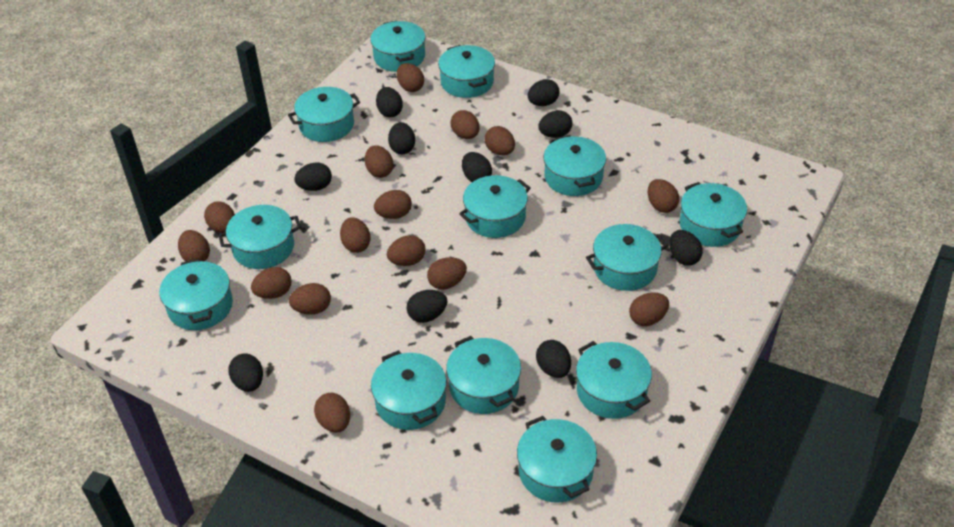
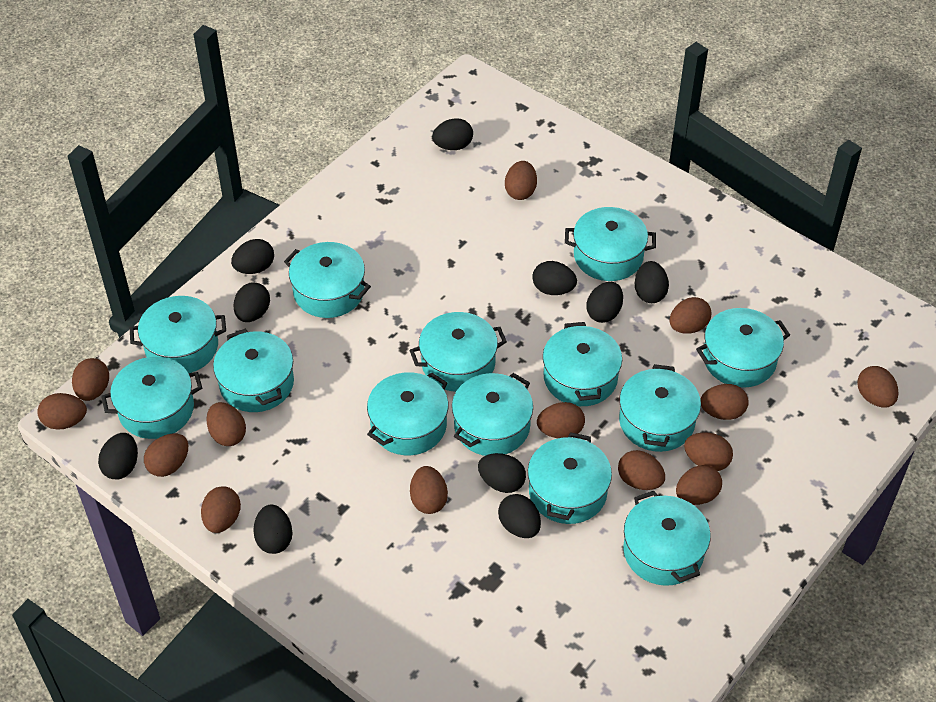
brown egg: 15 -> 14

